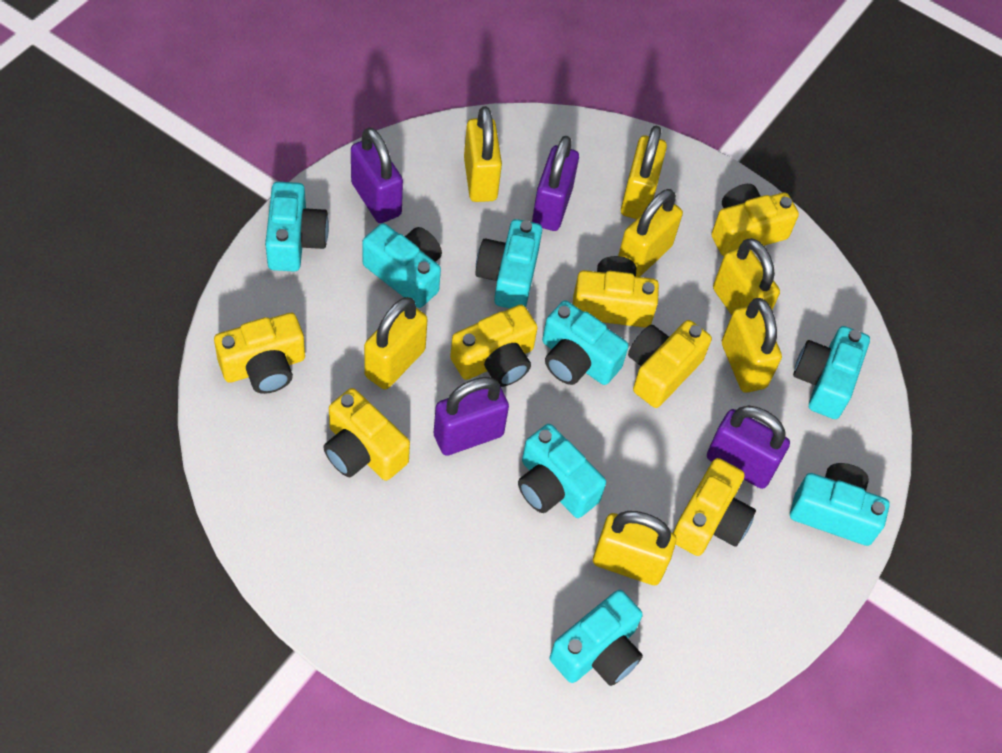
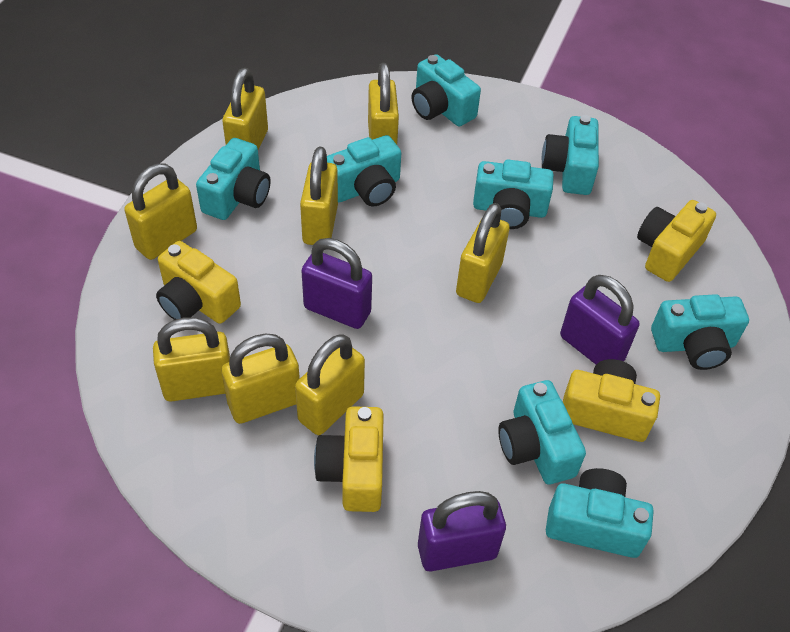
purple padlock: 4 -> 3
yellow camera: 7 -> 4
yellow padlock: 7 -> 8

